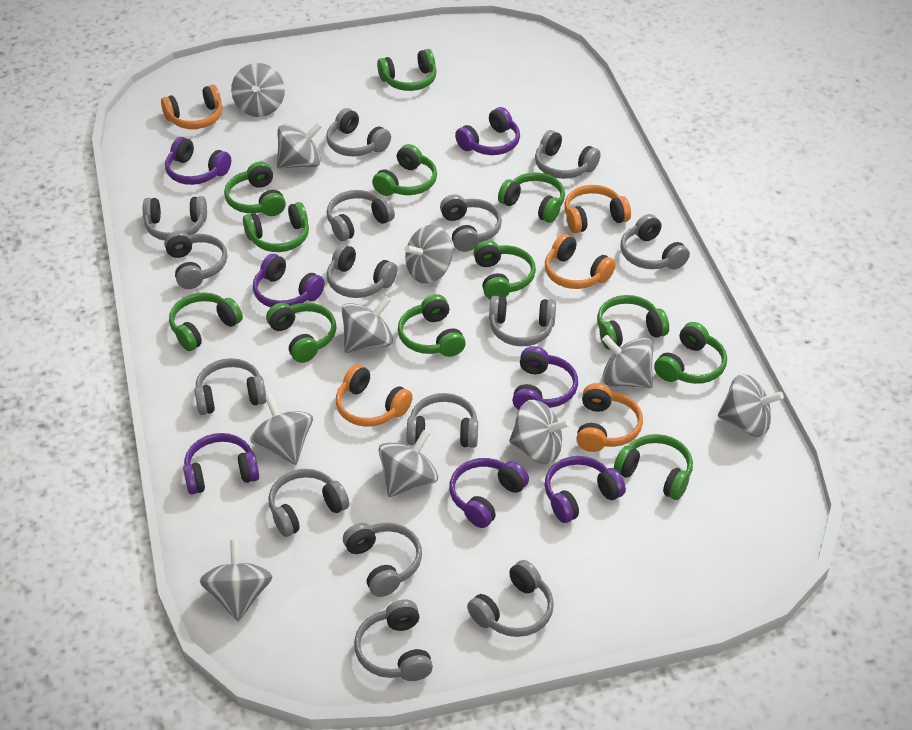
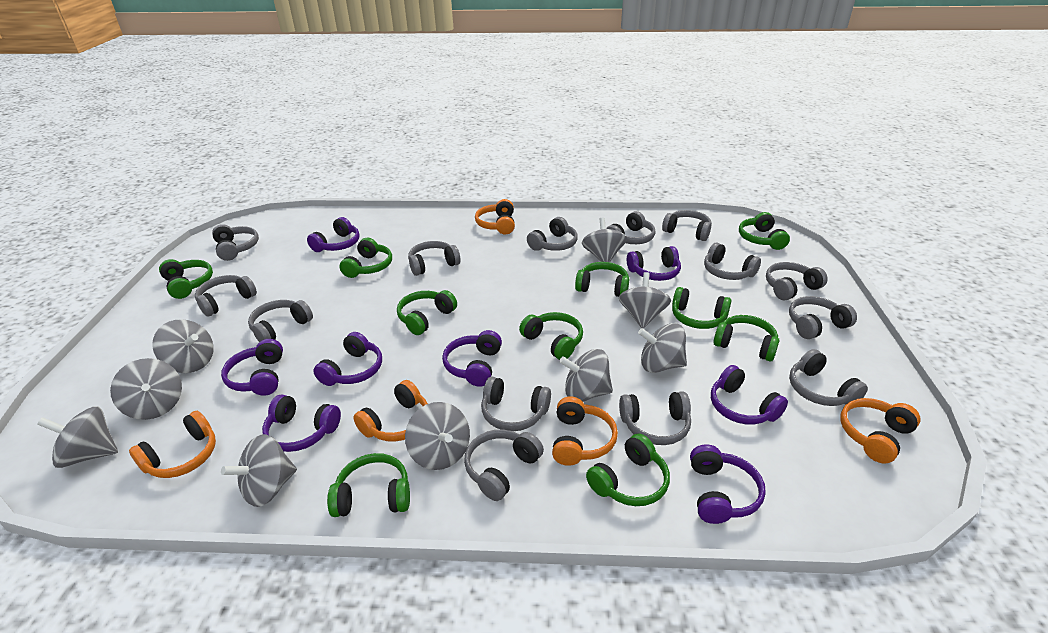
green headphones: 12 -> 10
grey headphones: 15 -> 14
grey spinning top: 10 -> 9
purple headphones: 7 -> 8

